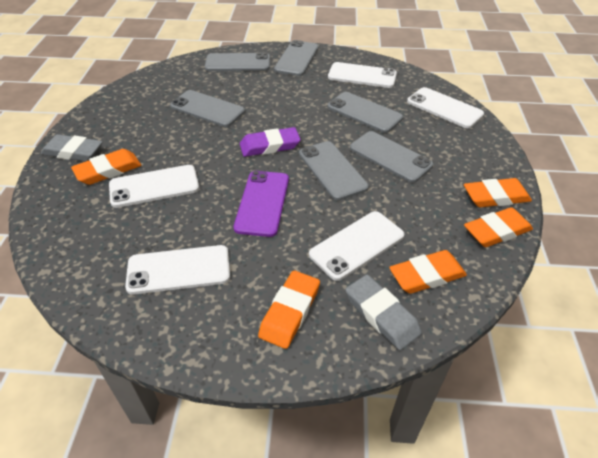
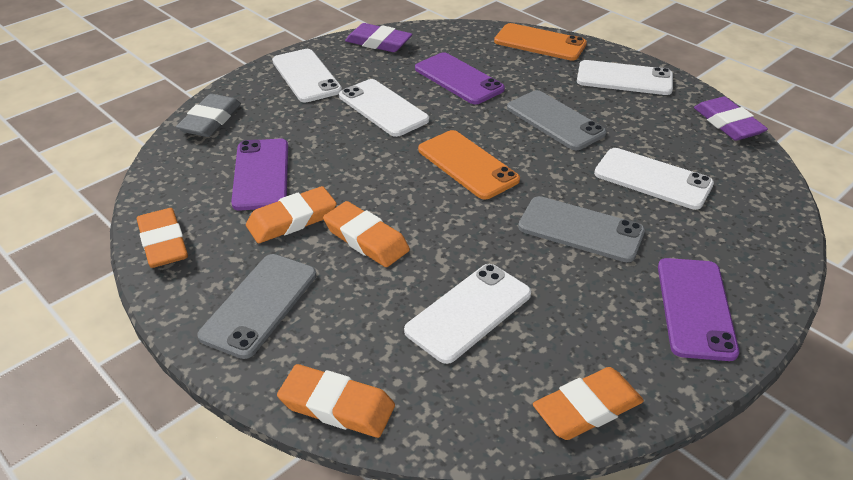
grey eraser: 2 -> 1
grey phone: 6 -> 3
orange phone: 0 -> 2
purple eraser: 1 -> 2
purple phone: 1 -> 3

